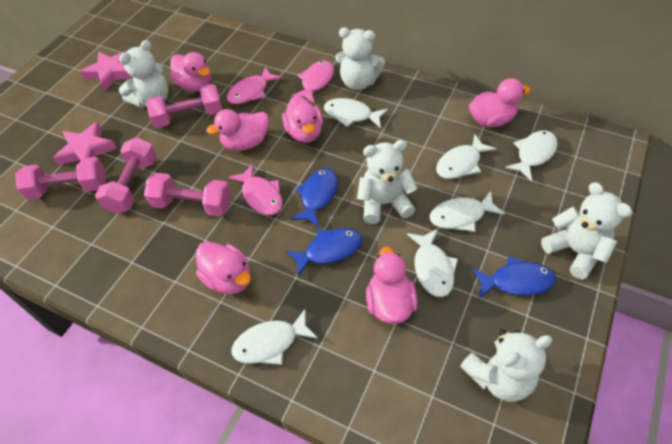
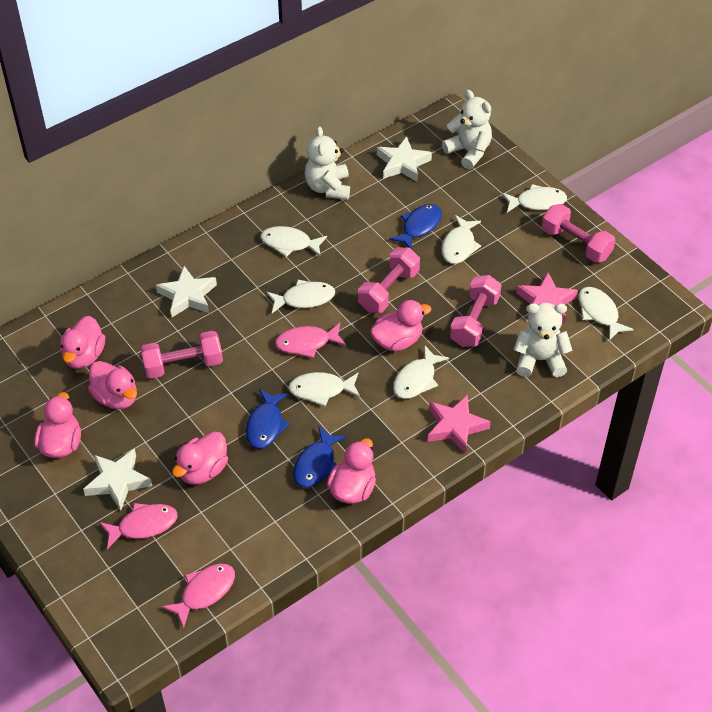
white fish: 6 -> 7
white star: 0 -> 3
white teddy bear: 5 -> 3

